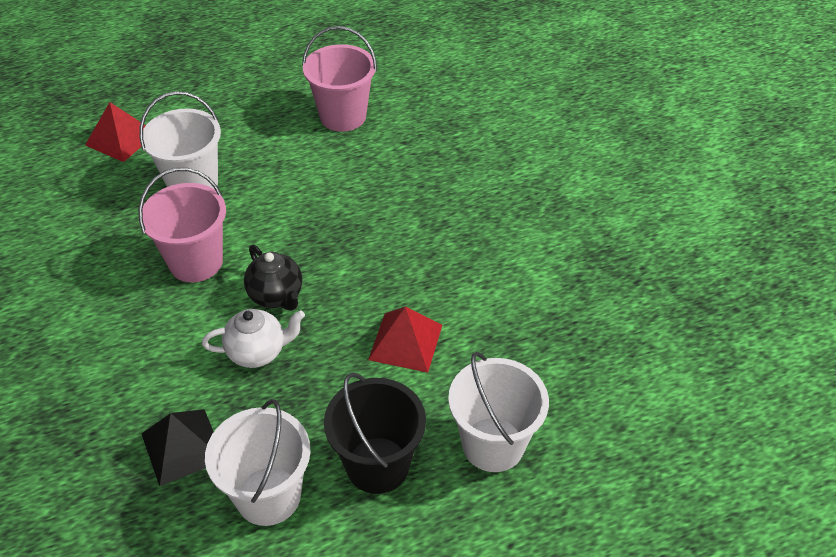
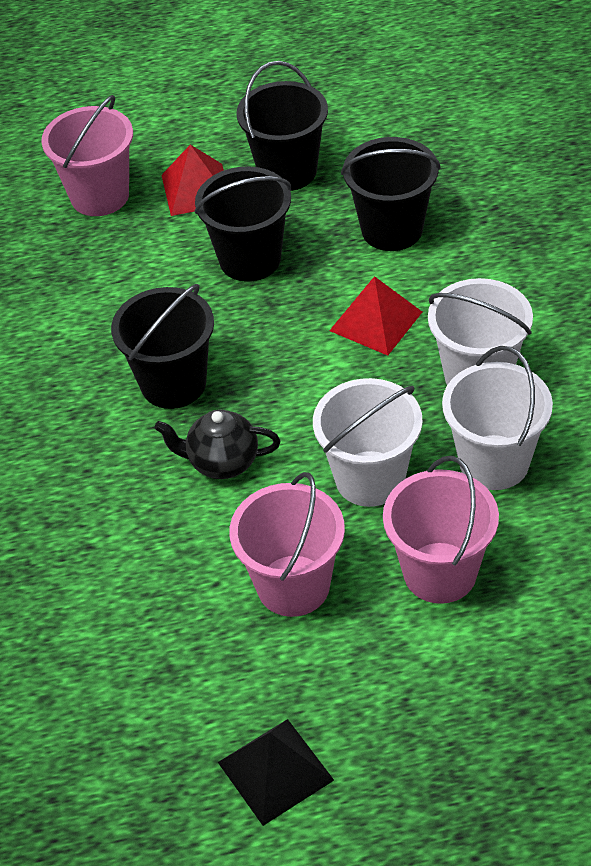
black bucket: 1 -> 4
pink bucket: 2 -> 3
white teapot: 1 -> 0

